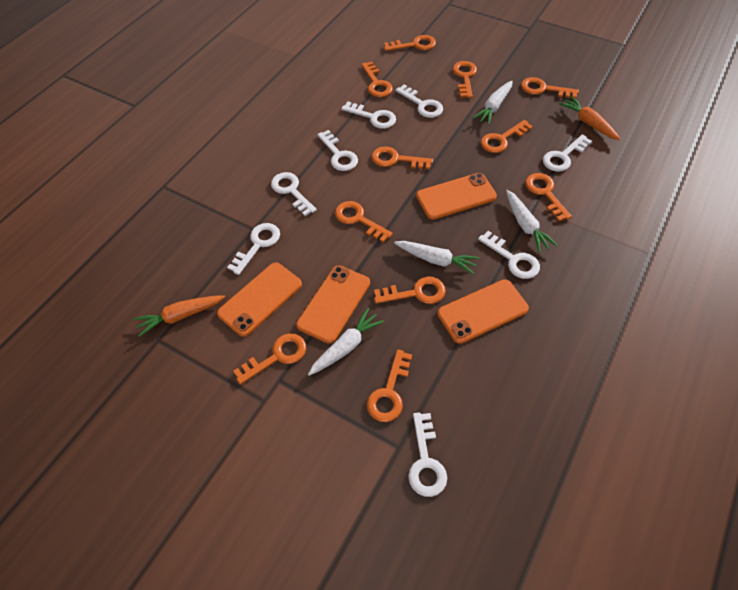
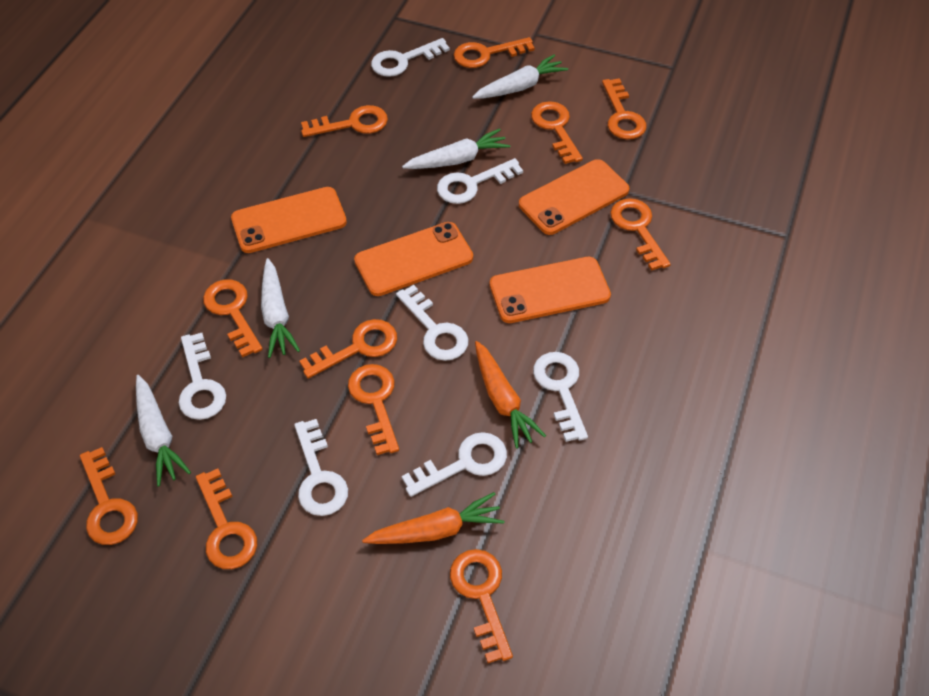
white key: 8 -> 7

